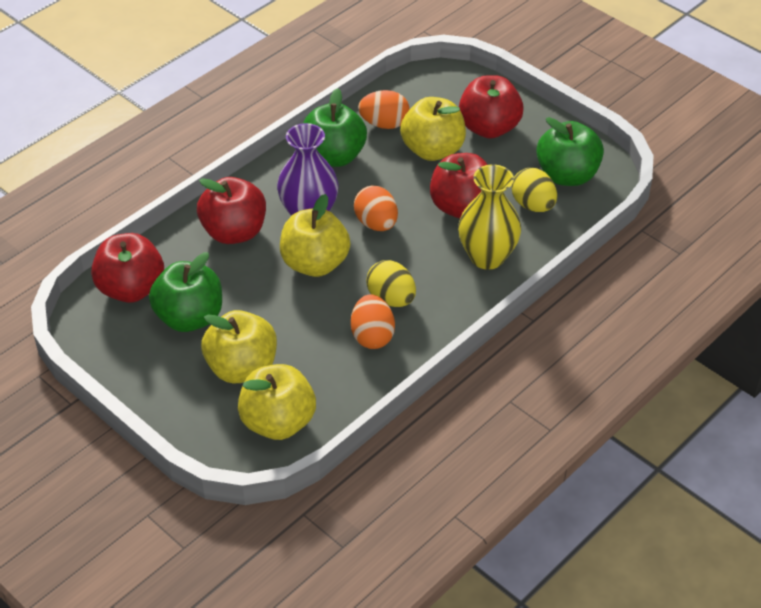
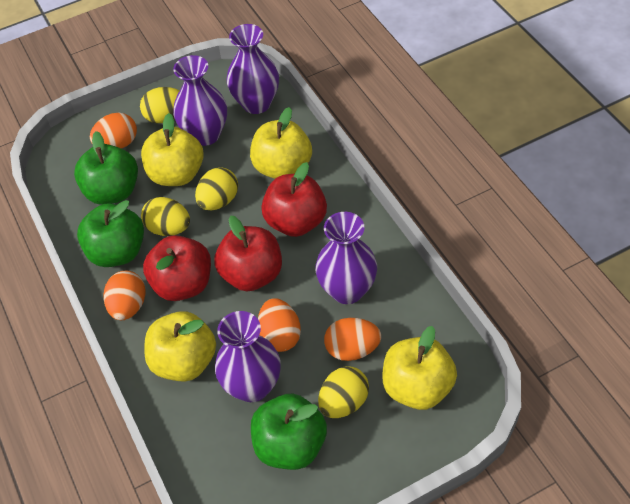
orange egg: 3 -> 4
purple vase: 1 -> 4
red apple: 4 -> 3
yellow egg: 2 -> 4
yellow vase: 1 -> 0

